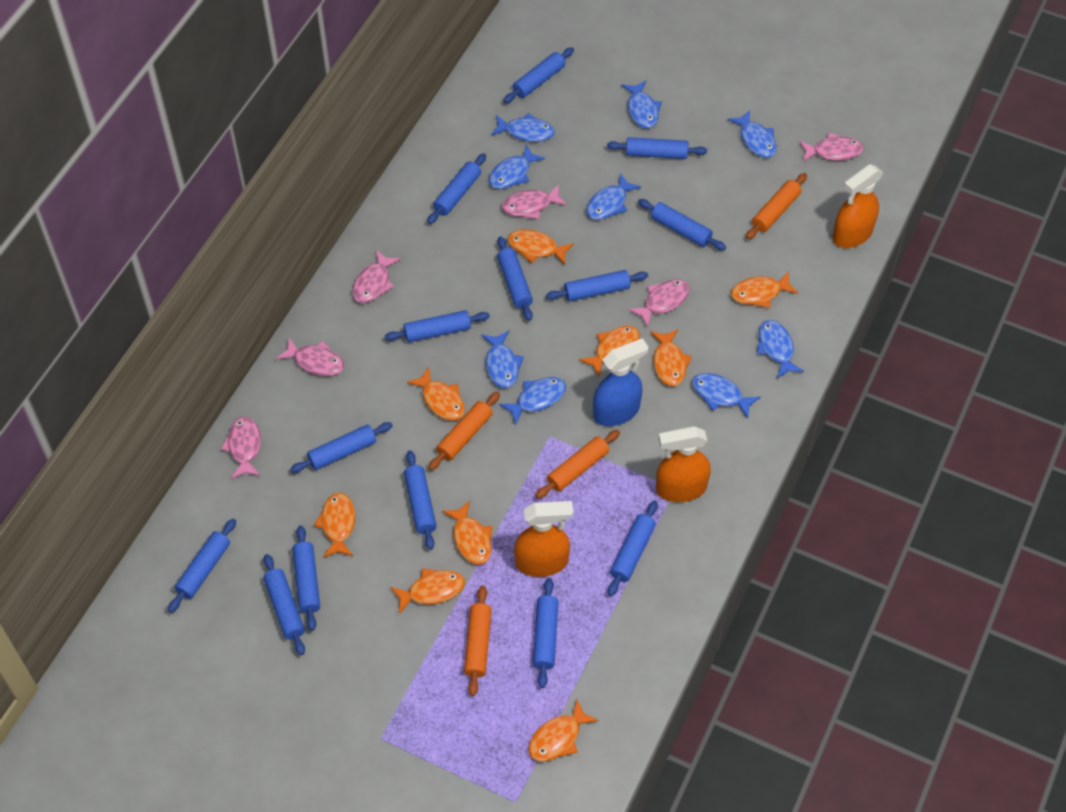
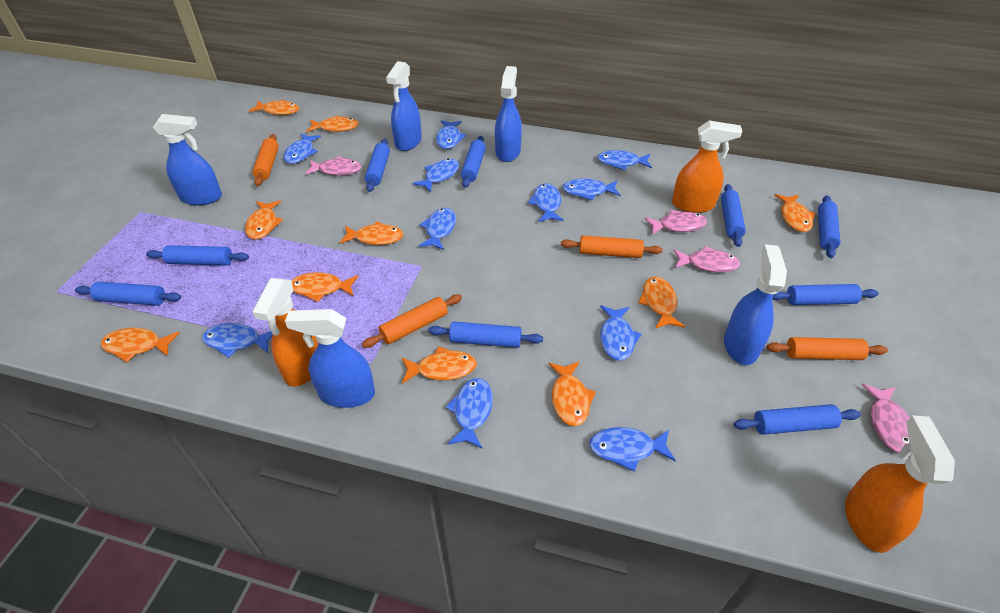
blue fish: 9 -> 11
blue rolling pin: 14 -> 9
blue spray bottle: 1 -> 5
orange fish: 9 -> 10
pink fish: 6 -> 4

